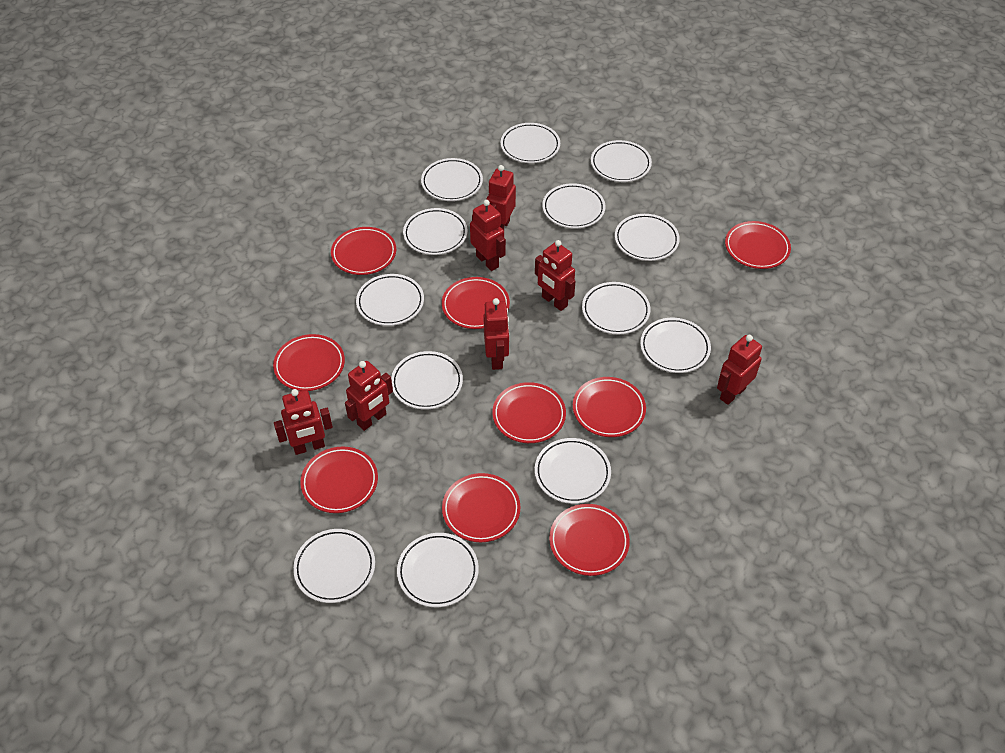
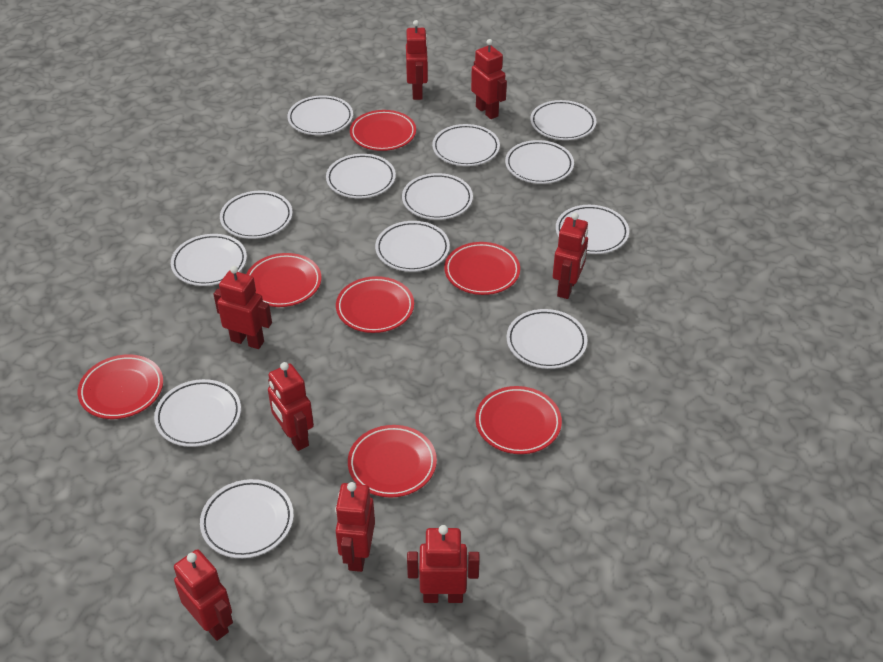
red plate: 9 -> 7
red robot: 7 -> 8

